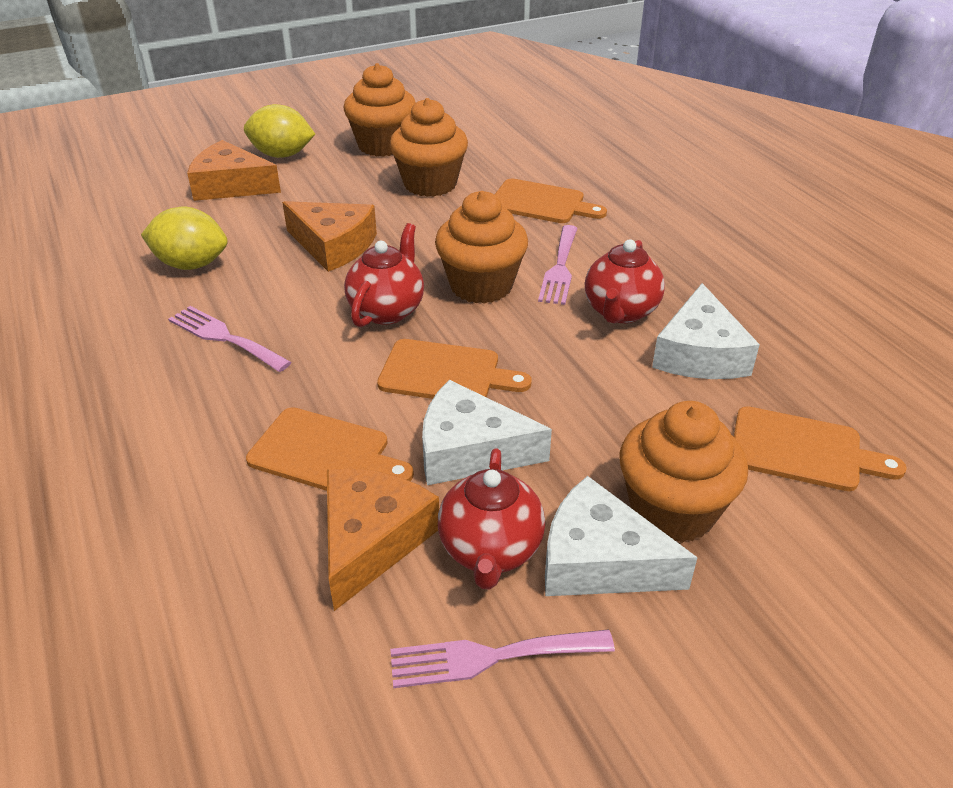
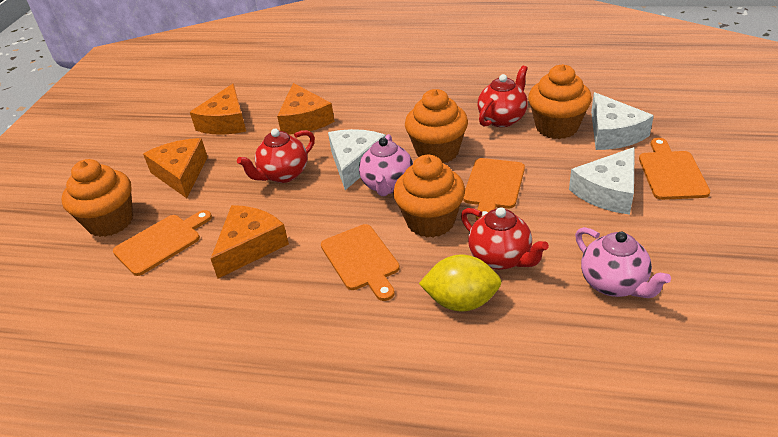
orange cheese: 3 -> 4
pink fork: 3 -> 0
pink teapot: 0 -> 2
yellow lemon: 2 -> 1

